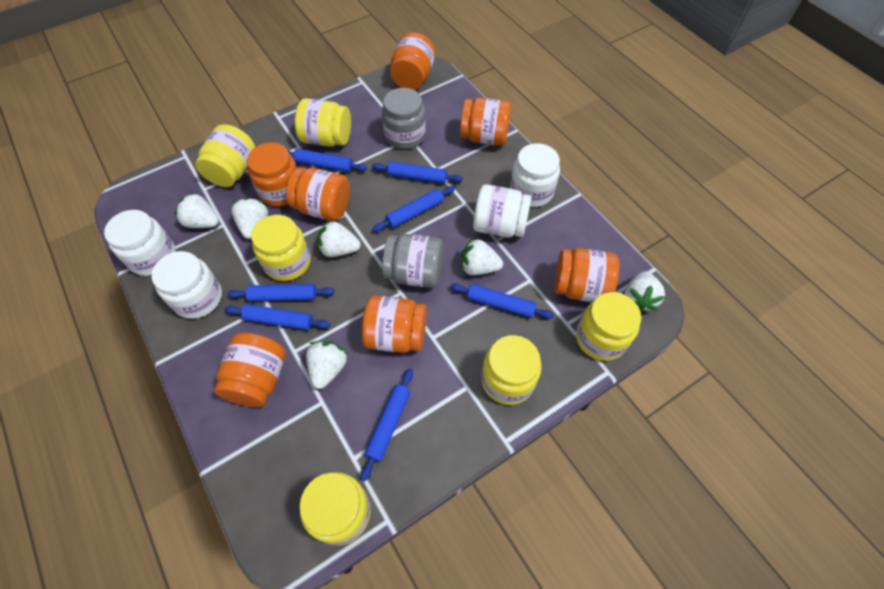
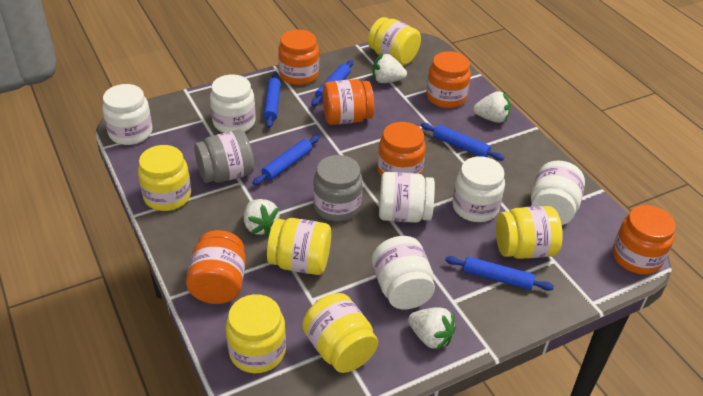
blue rolling pin: 7 -> 5
orange jar: 7 -> 6
white jar: 4 -> 6
white strawberry: 6 -> 4

